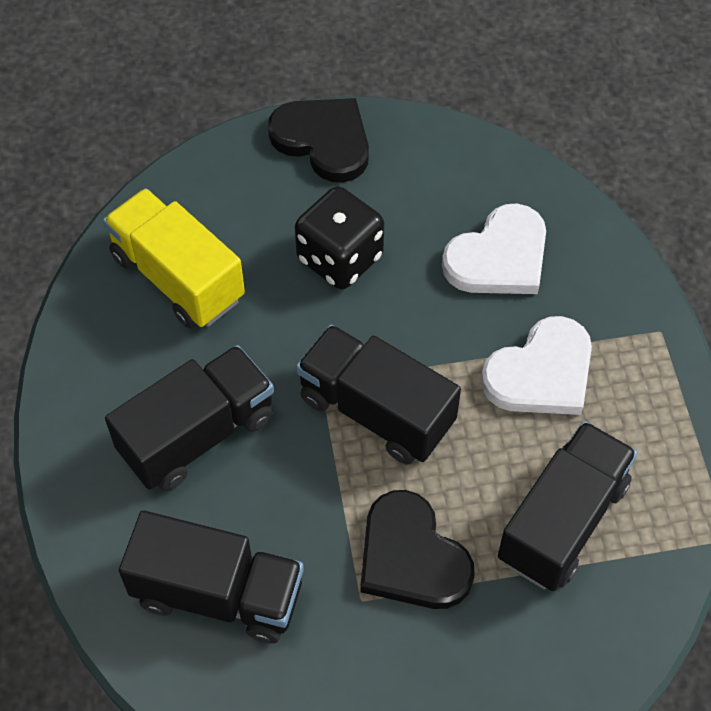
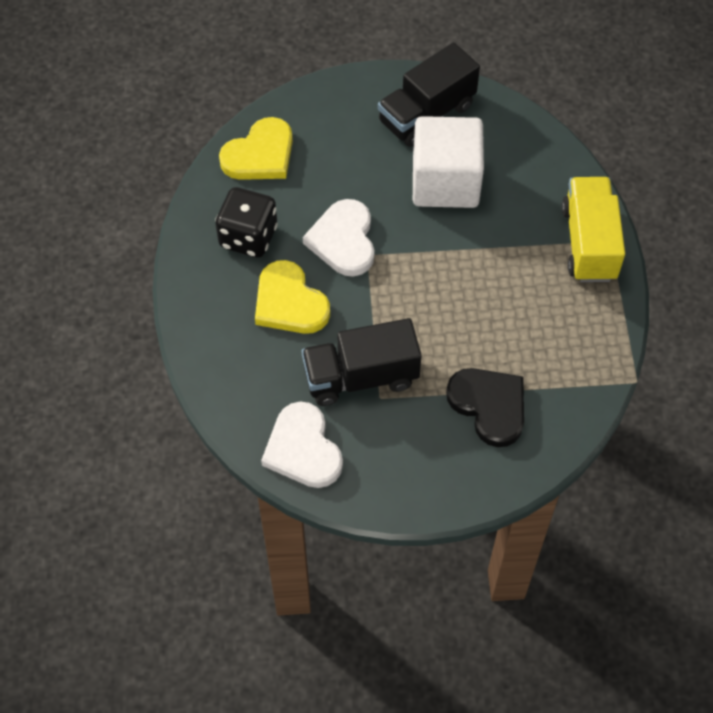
black heart: 2 -> 1
black truck: 4 -> 2
white cube: 0 -> 1
yellow heart: 0 -> 2

